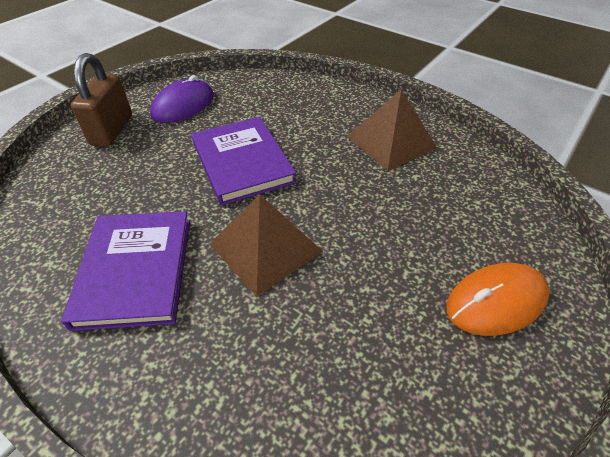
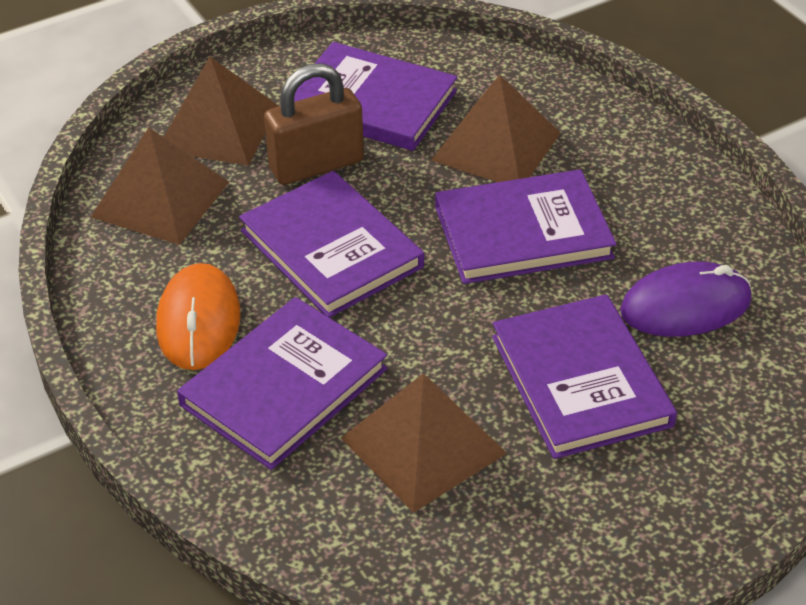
brown pyramid: 2 -> 4
purple book: 2 -> 5

